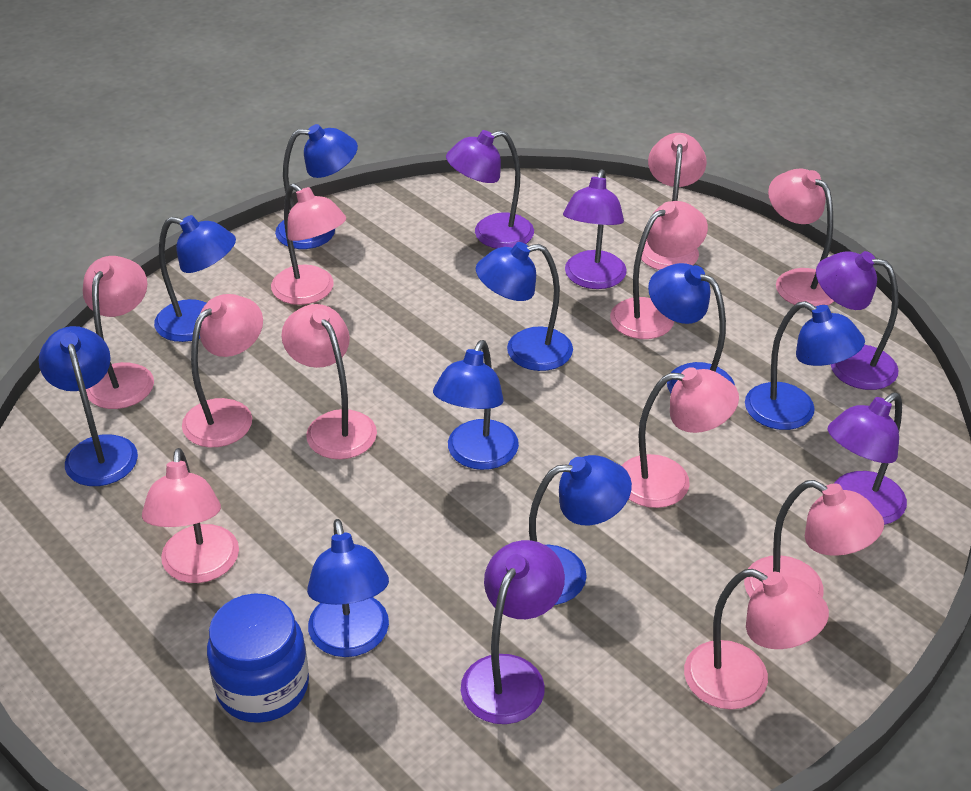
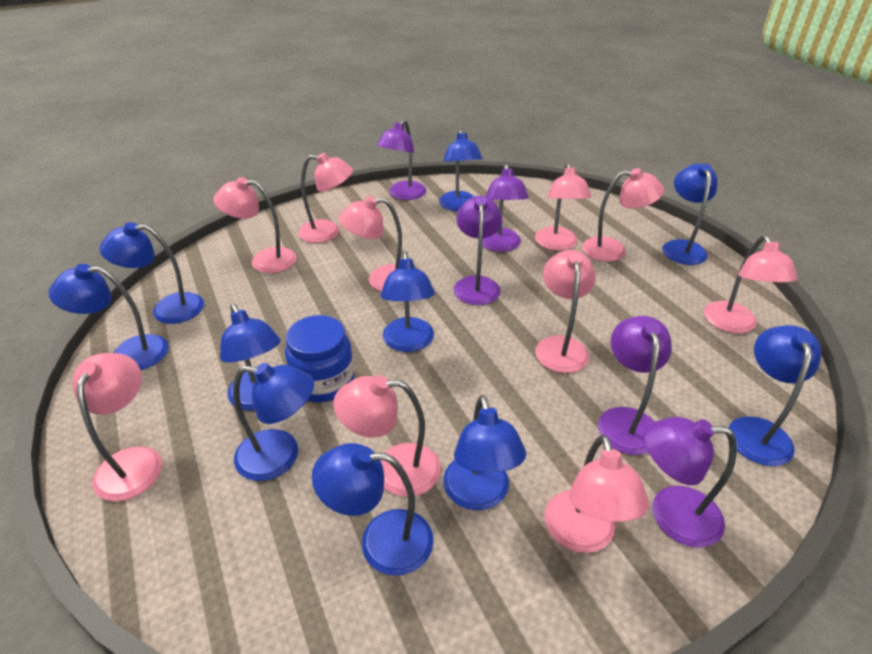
blue lamp: 9 -> 10
pink lamp: 11 -> 10

